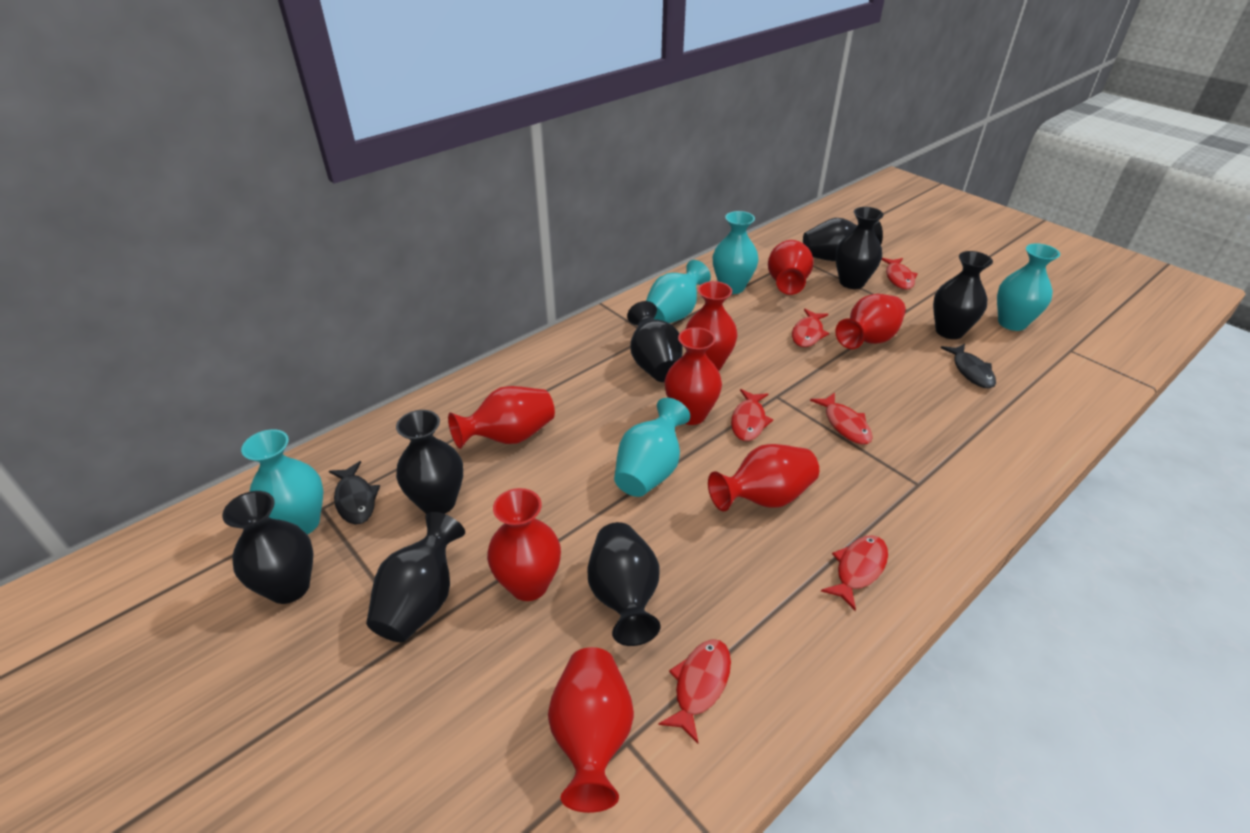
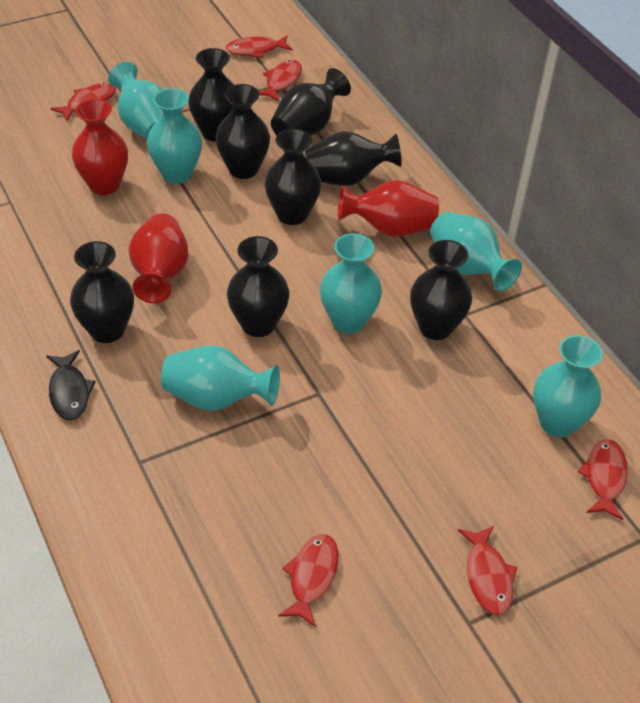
black fish: 2 -> 1
red vase: 8 -> 3
turquoise vase: 5 -> 6

